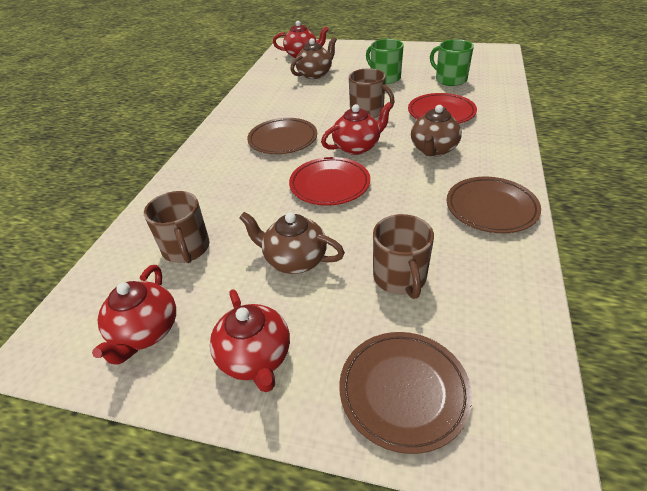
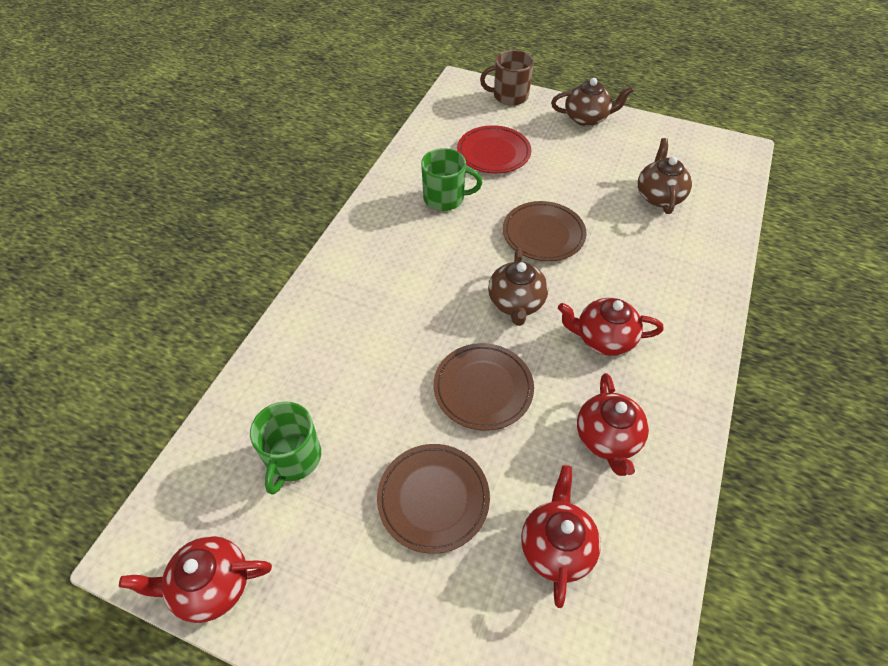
brown mug: 3 -> 1
red plate: 2 -> 1

